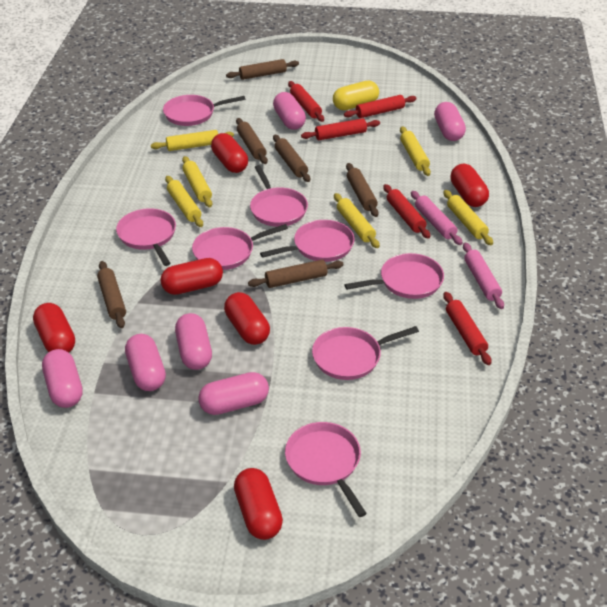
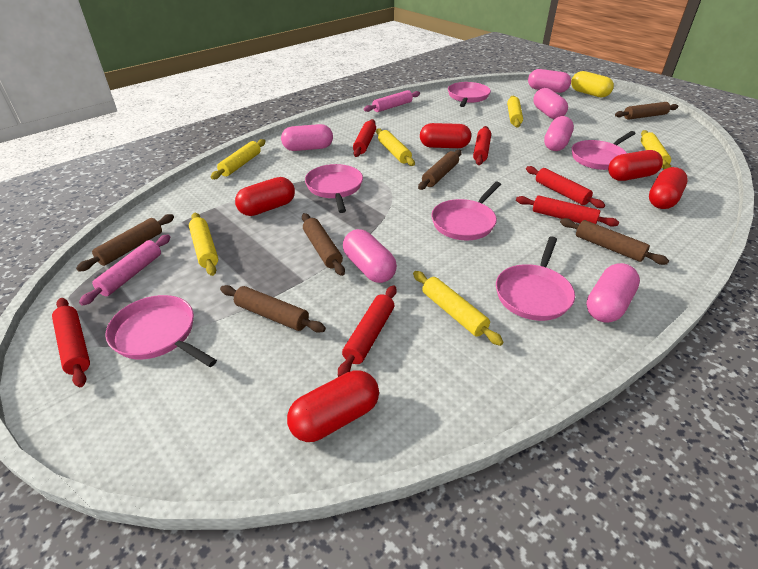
pink pan: 8 -> 6
red capsule: 6 -> 5
red rolling pin: 5 -> 6

